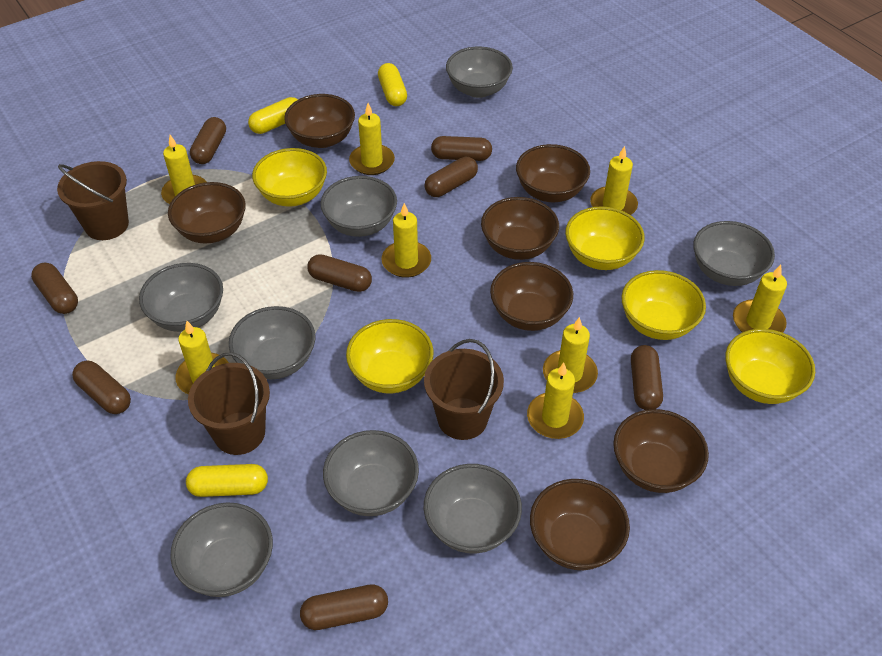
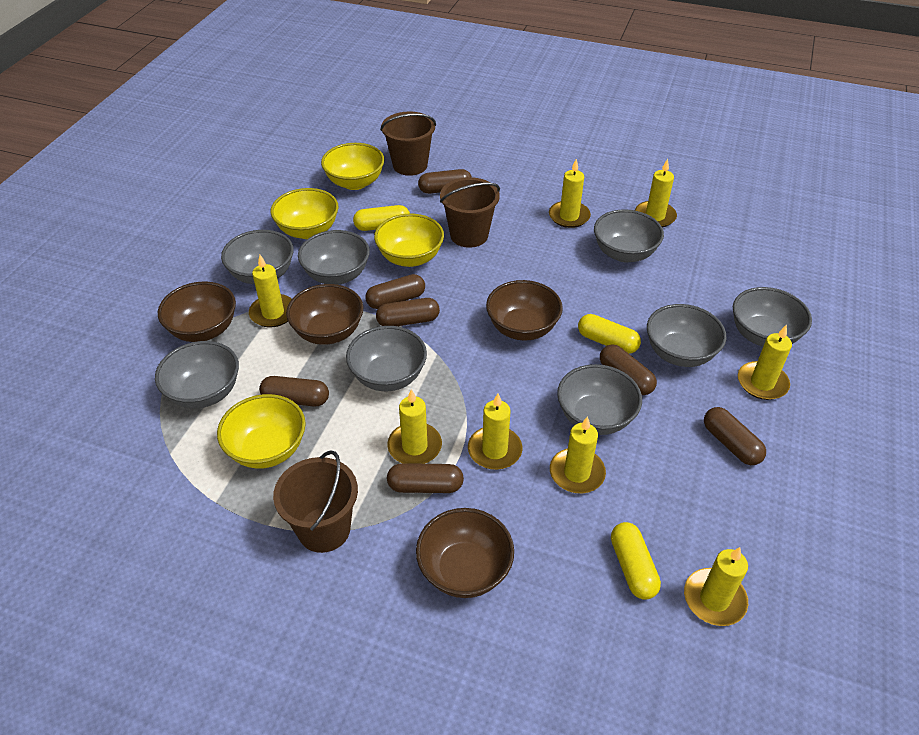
brown bowl: 7 -> 4
brown capsule: 8 -> 7
yellow bowl: 5 -> 4

